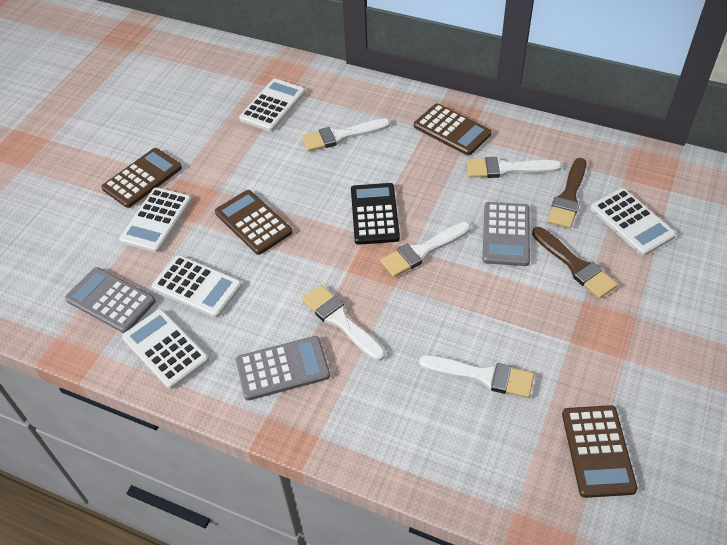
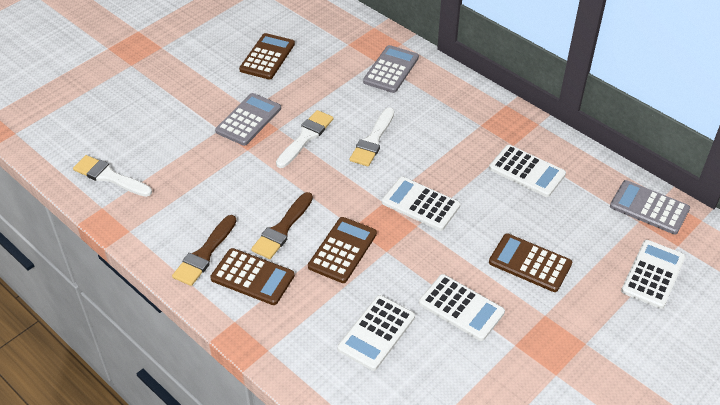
black calculator: 1 -> 0
white brush: 5 -> 3

